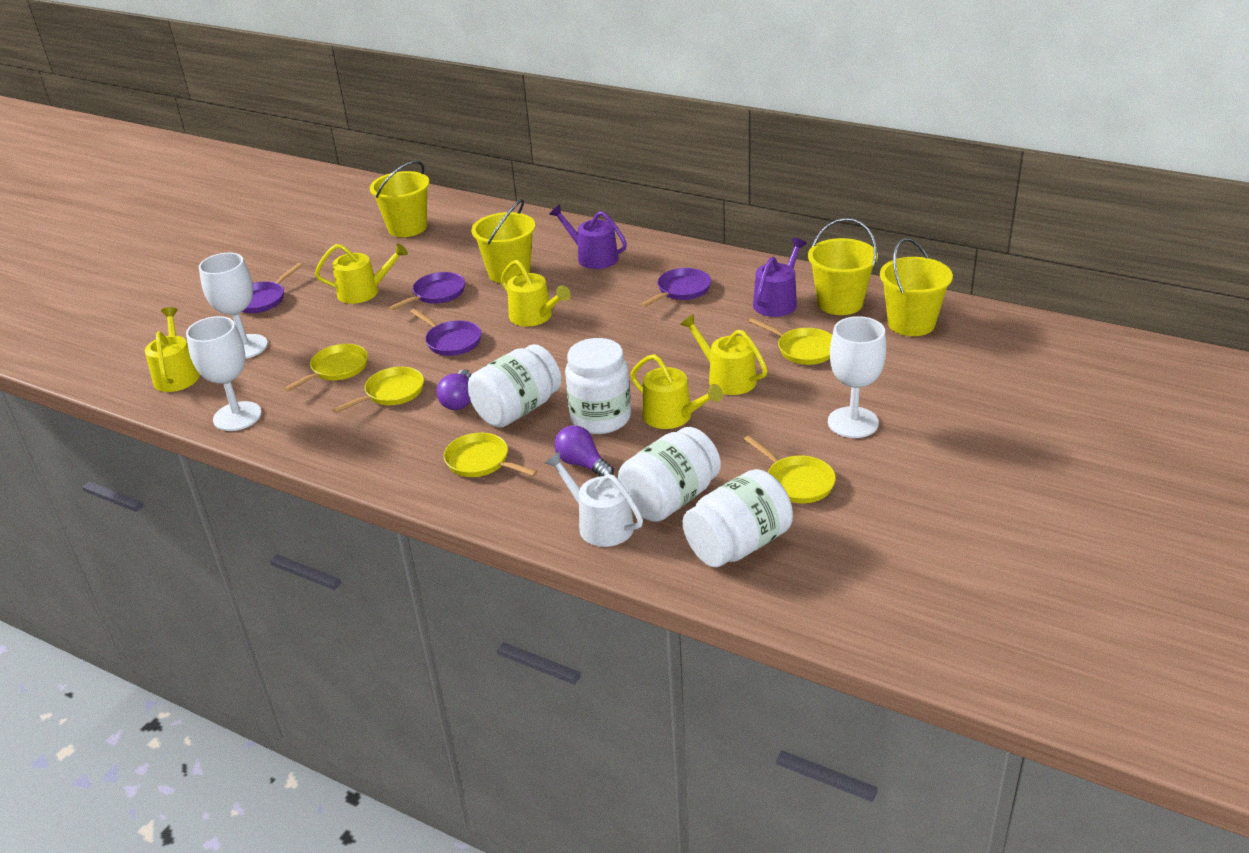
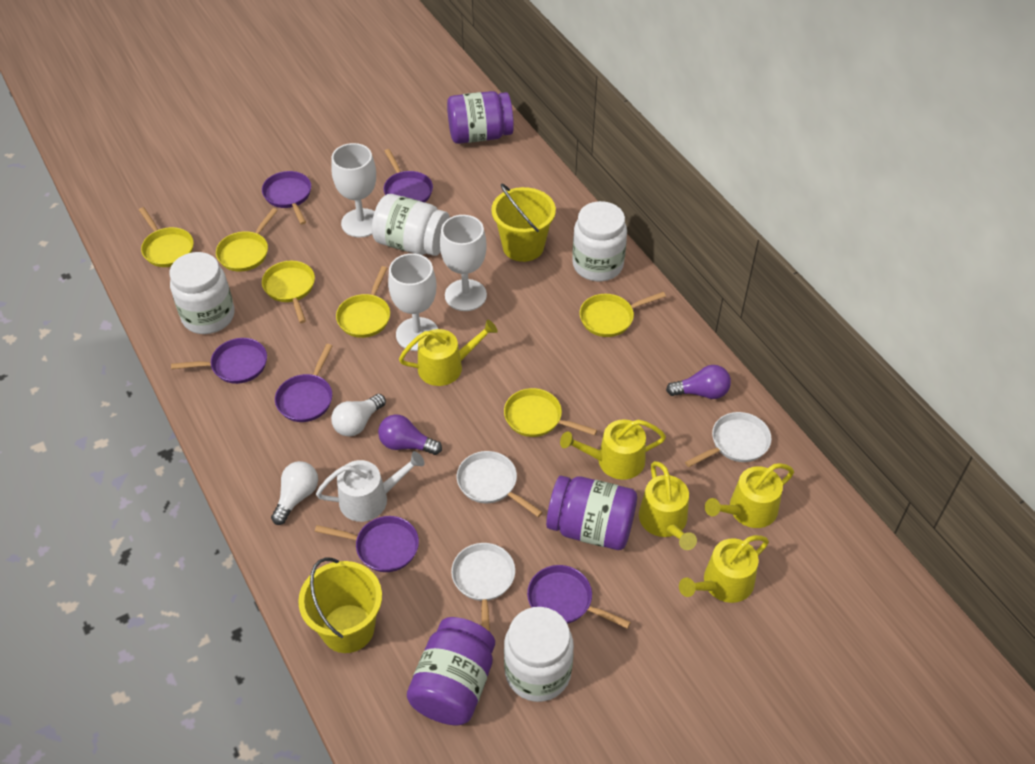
purple jar: 0 -> 3
purple pan: 4 -> 6
purple watering can: 2 -> 0
white light bulb: 0 -> 2
white pan: 0 -> 3
yellow bucket: 4 -> 2
yellow pan: 5 -> 6

